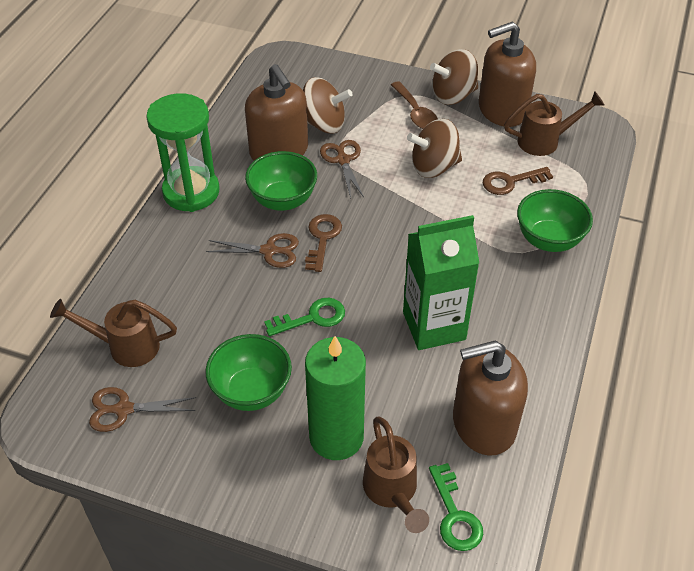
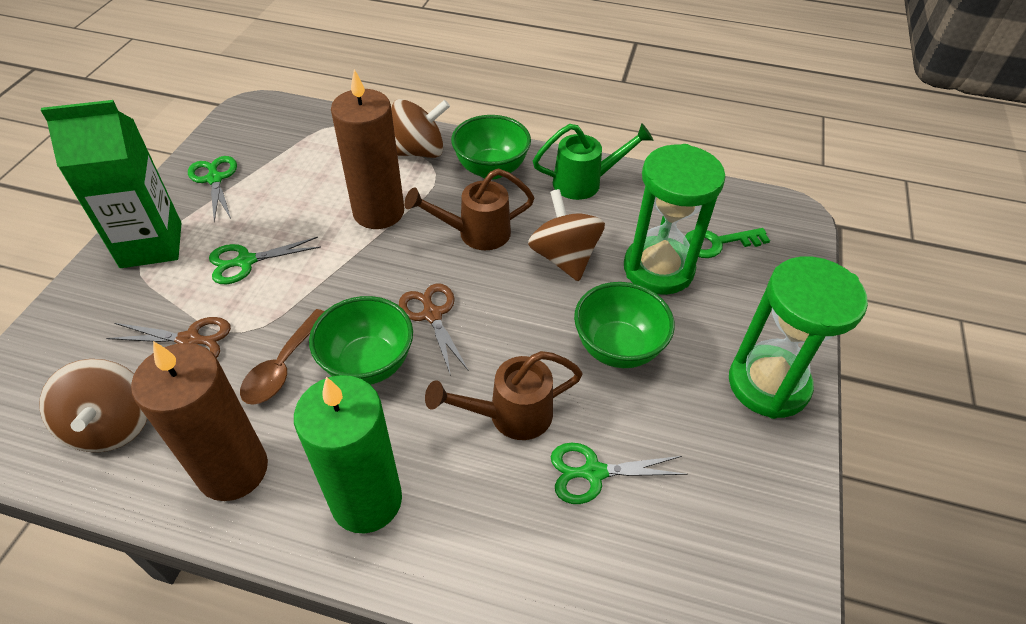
brown candle: 0 -> 2
brown key: 2 -> 0
brown scissors: 3 -> 2
brown soap dispenser: 3 -> 0
brown watering can: 3 -> 2
green hourglass: 1 -> 2
green key: 2 -> 1
green scissors: 0 -> 3
green watering can: 0 -> 1

